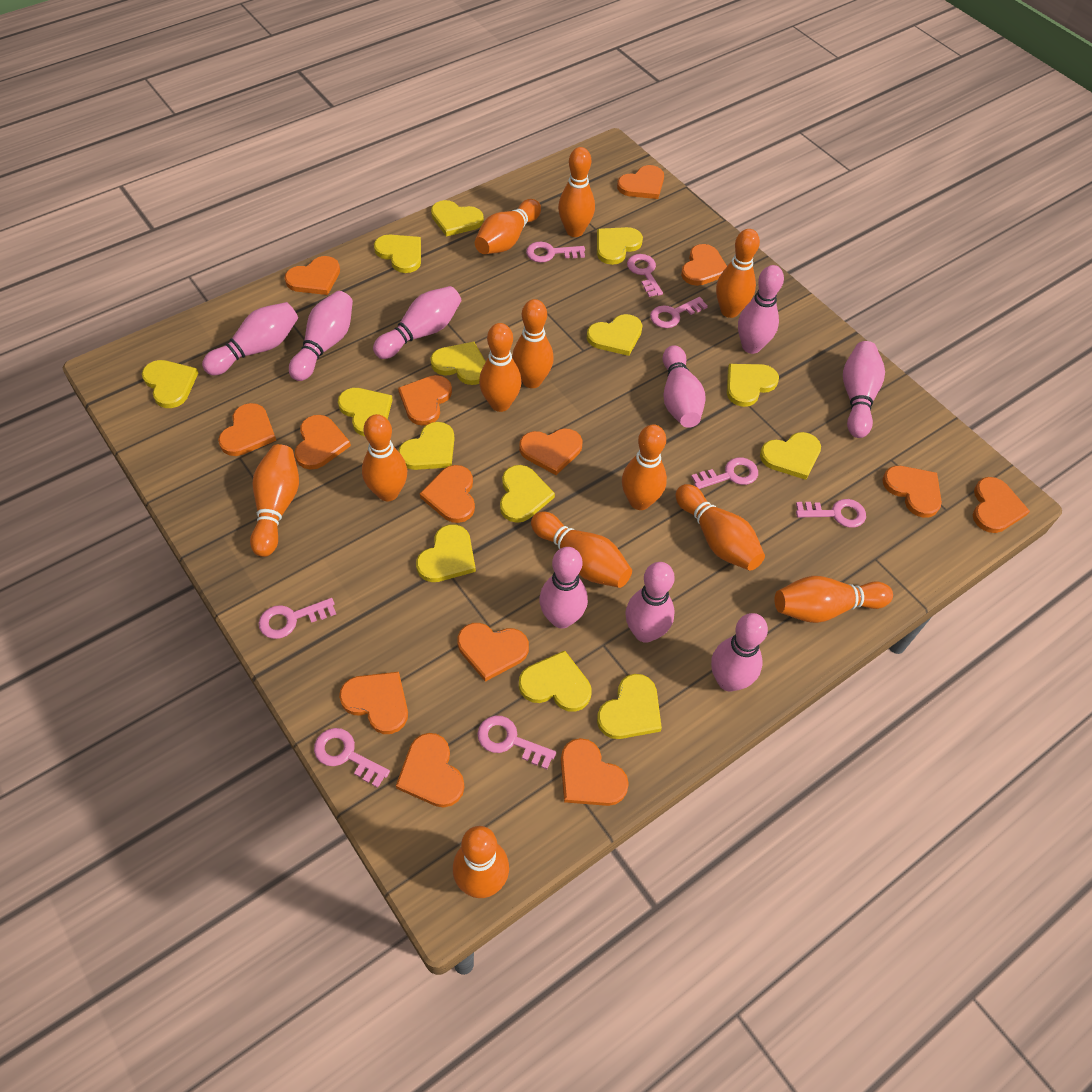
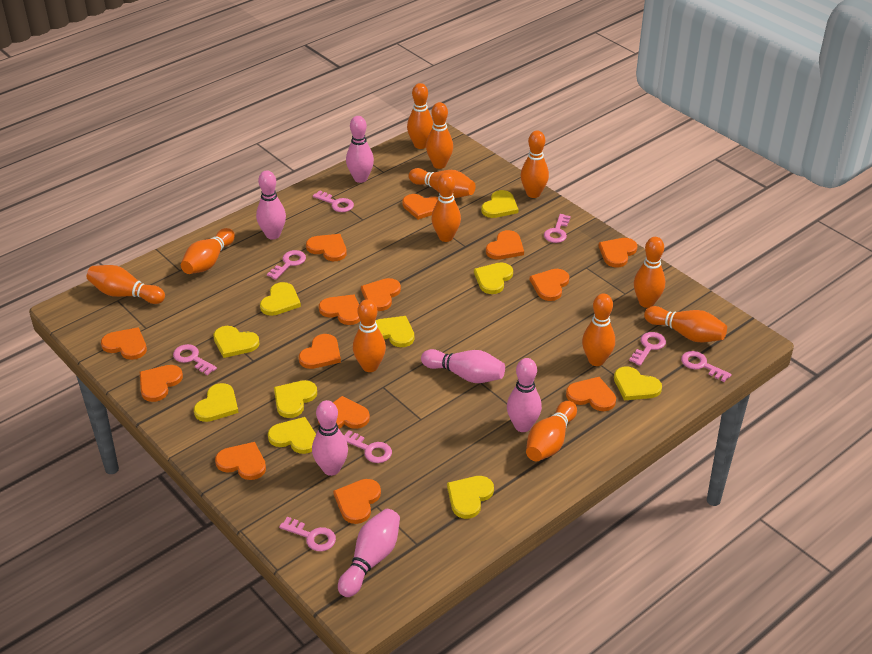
pink bowling pin: 9 -> 6
yellow heart: 14 -> 10

